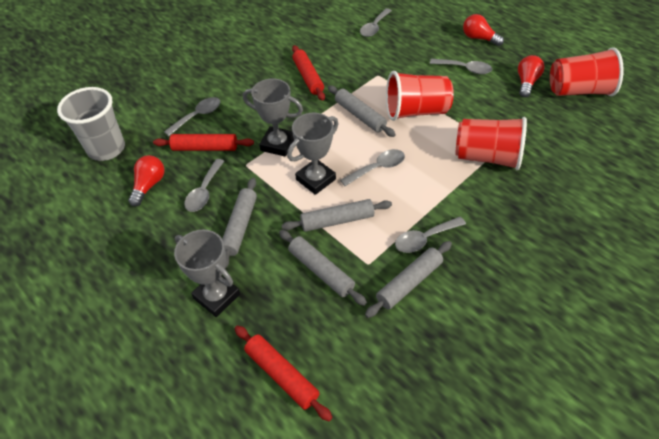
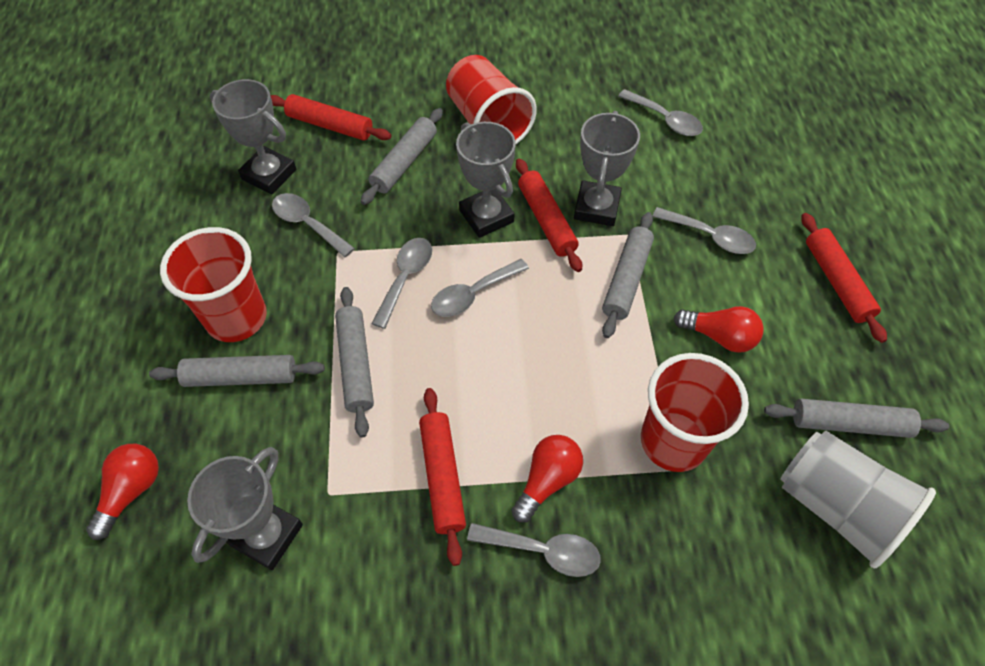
grey trophy: 3 -> 4
red rolling pin: 3 -> 4

